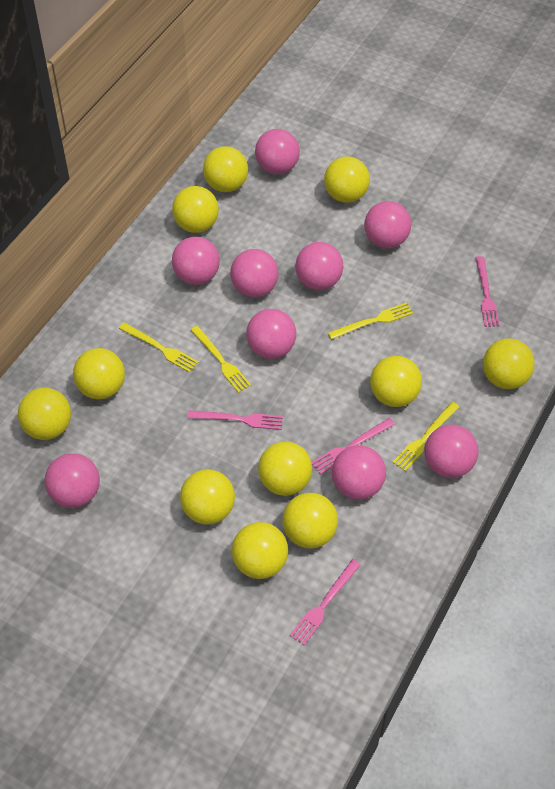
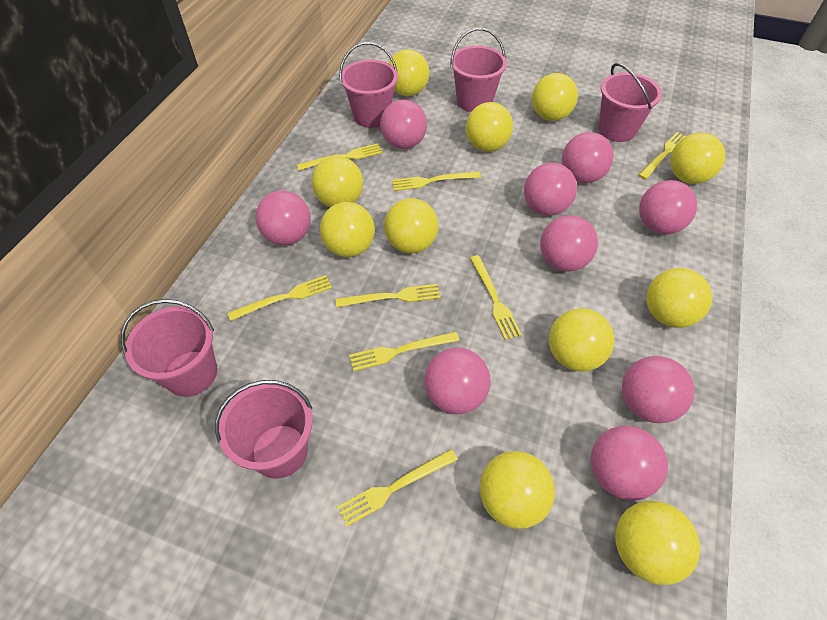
pink bucket: 0 -> 5
pink fork: 4 -> 0
yellow fork: 4 -> 8

